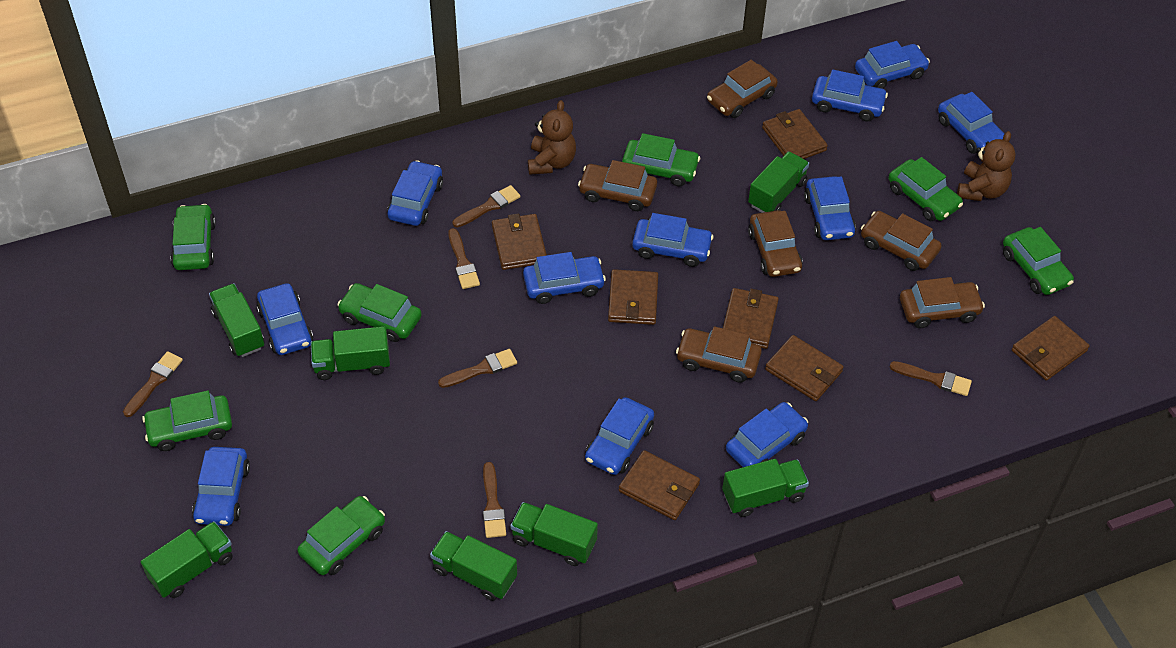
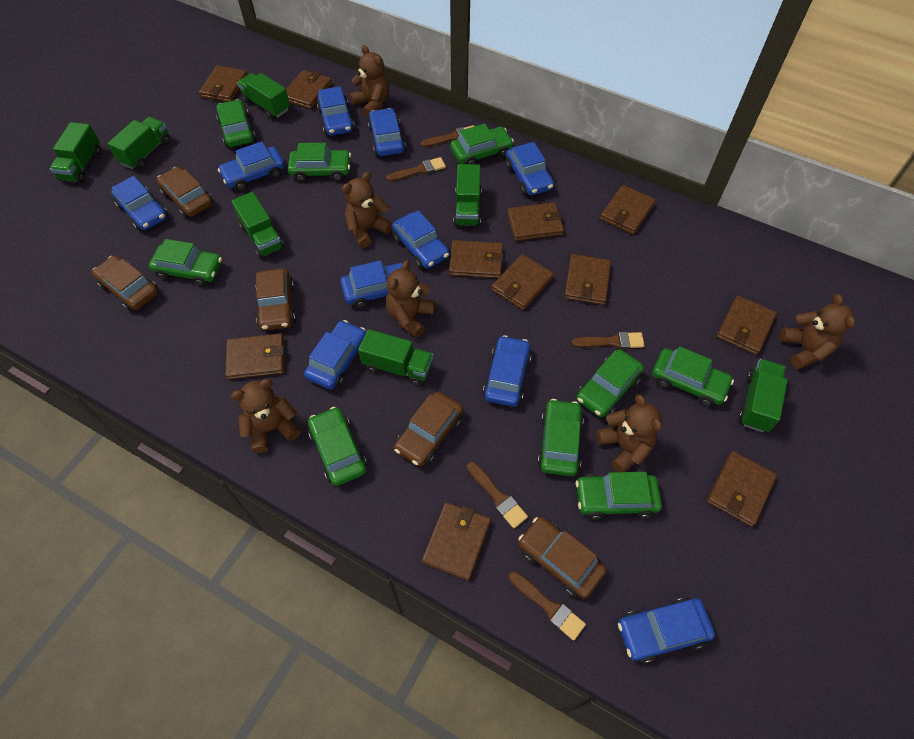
blue car: 11 -> 10
brown brush: 6 -> 5
brown car: 6 -> 5
brown teddy bear: 2 -> 6
brown wallet: 7 -> 11
green car: 7 -> 9

